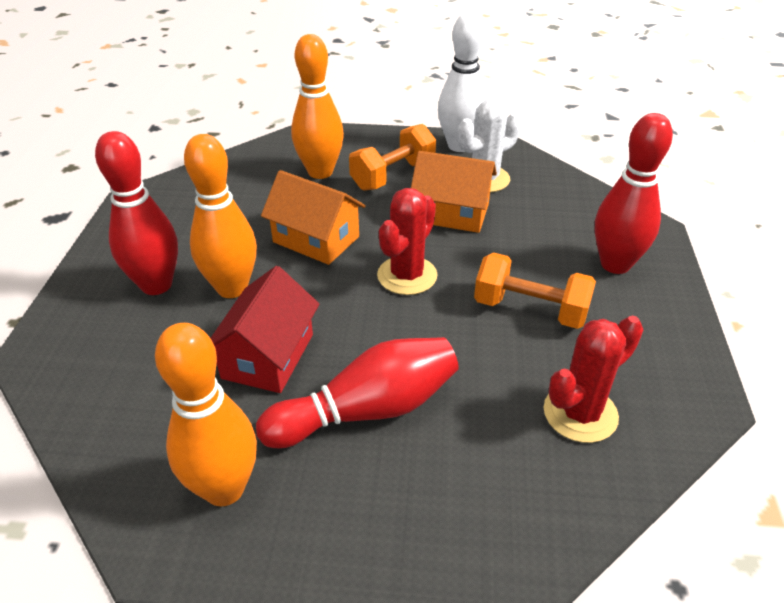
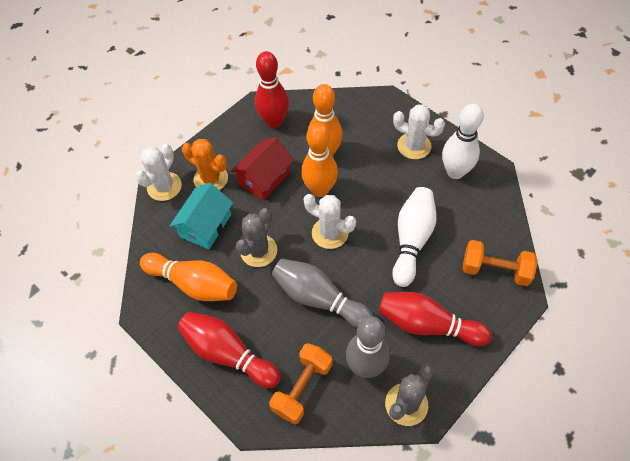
grey bowling pin: 0 -> 2
grey cactus: 0 -> 2
orange cactus: 0 -> 1
orange house: 2 -> 0
red cactus: 2 -> 0
turquoise house: 0 -> 1
white bowling pin: 1 -> 2
white cactus: 1 -> 3

